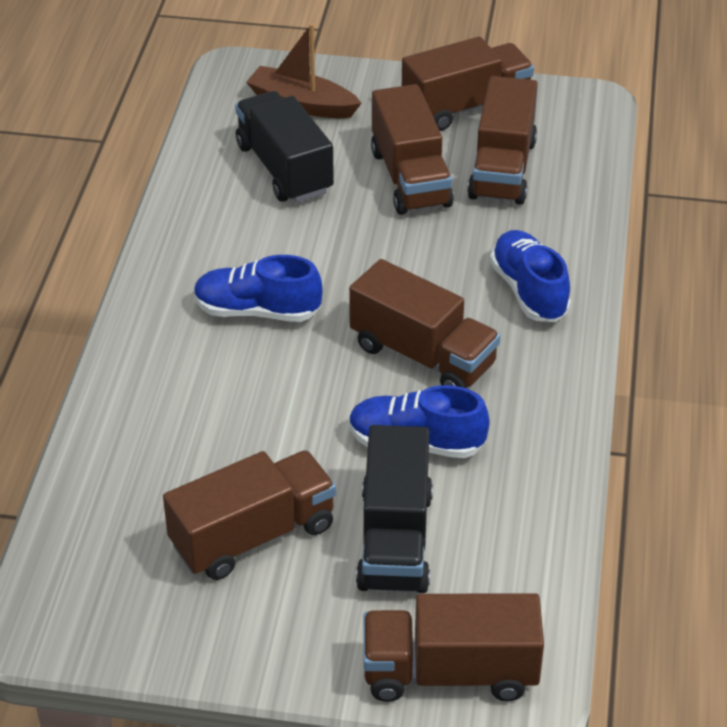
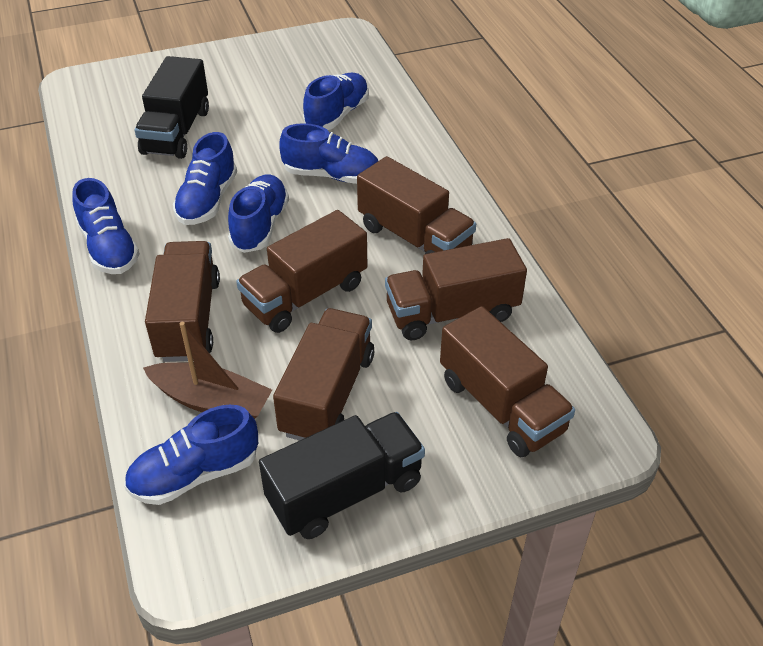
blue shoe: 3 -> 6

